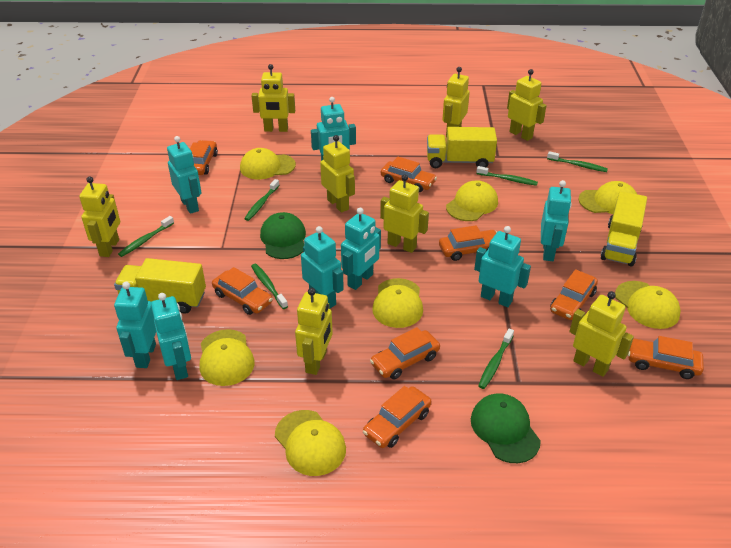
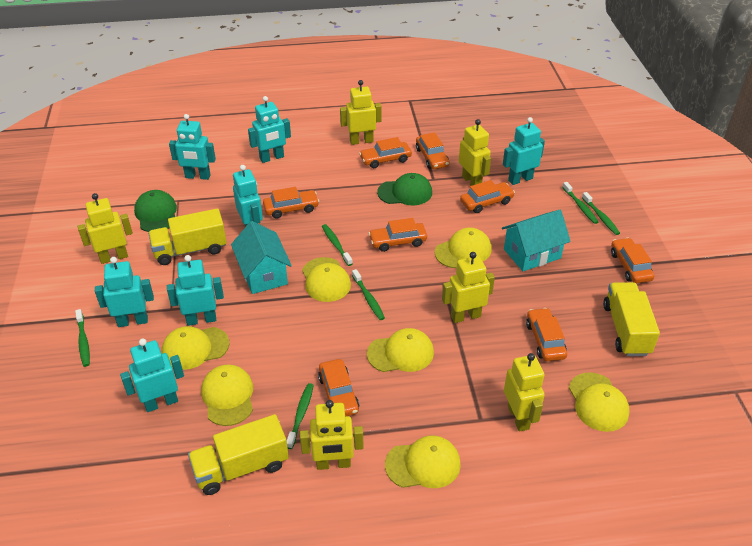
turquoise house: 0 -> 2
turquoise robot: 8 -> 7
yellow robot: 8 -> 6

